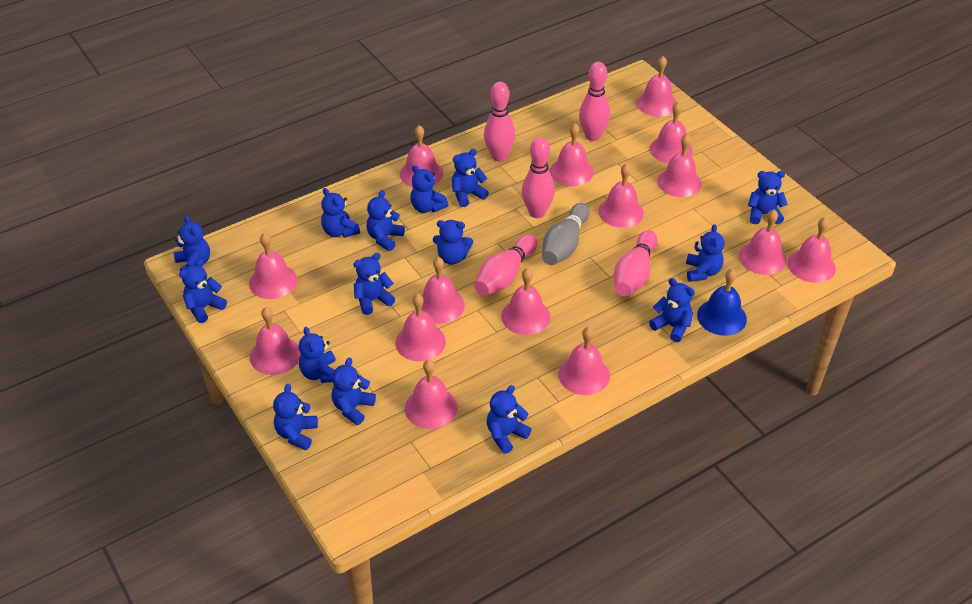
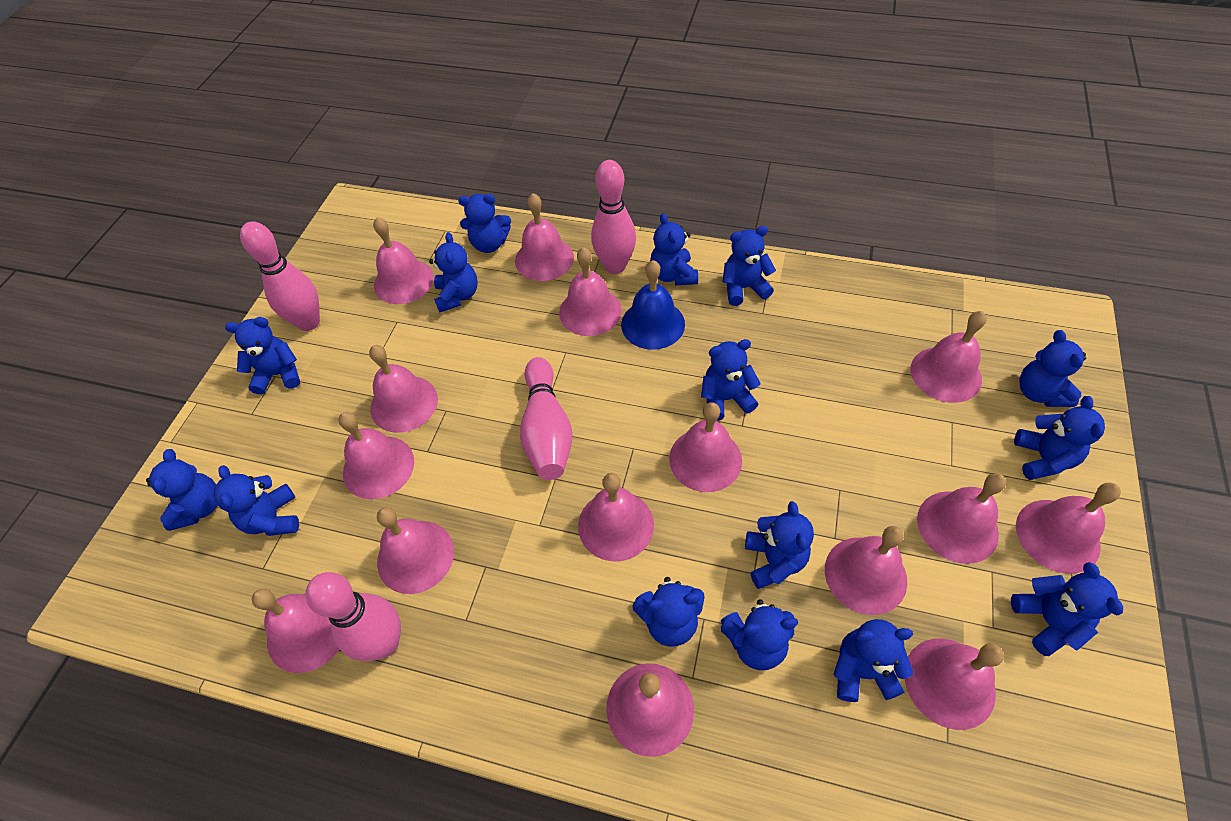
grey bowling pin: 1 -> 0
pink bowling pin: 5 -> 4

